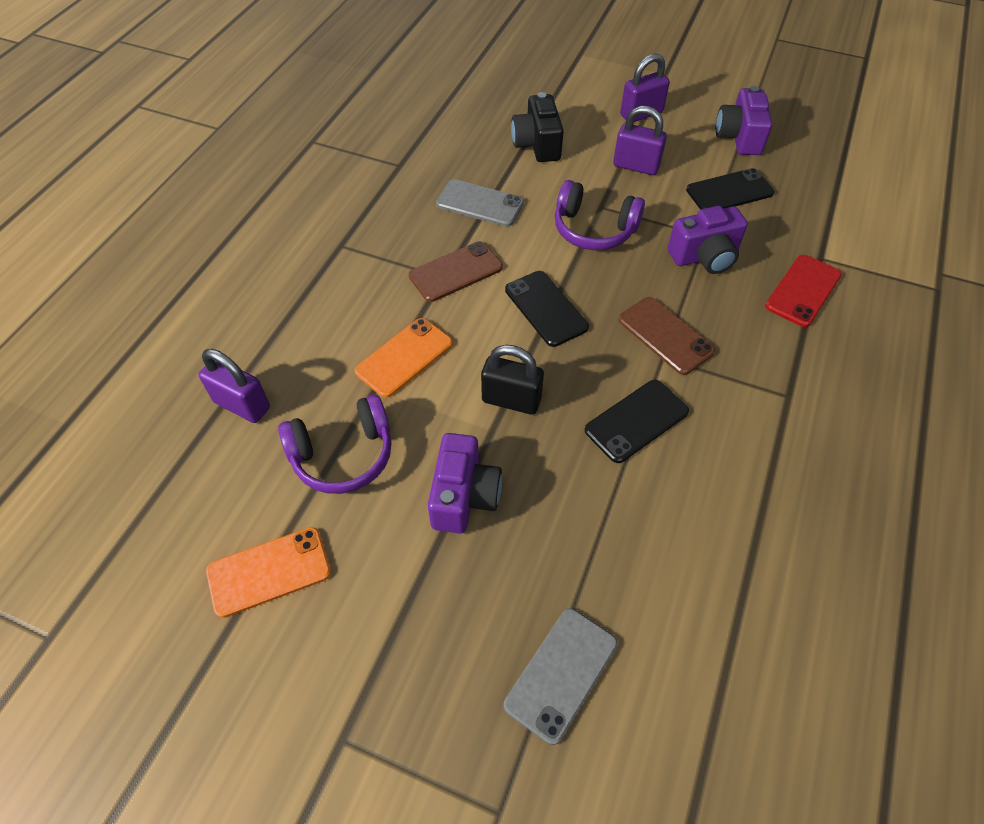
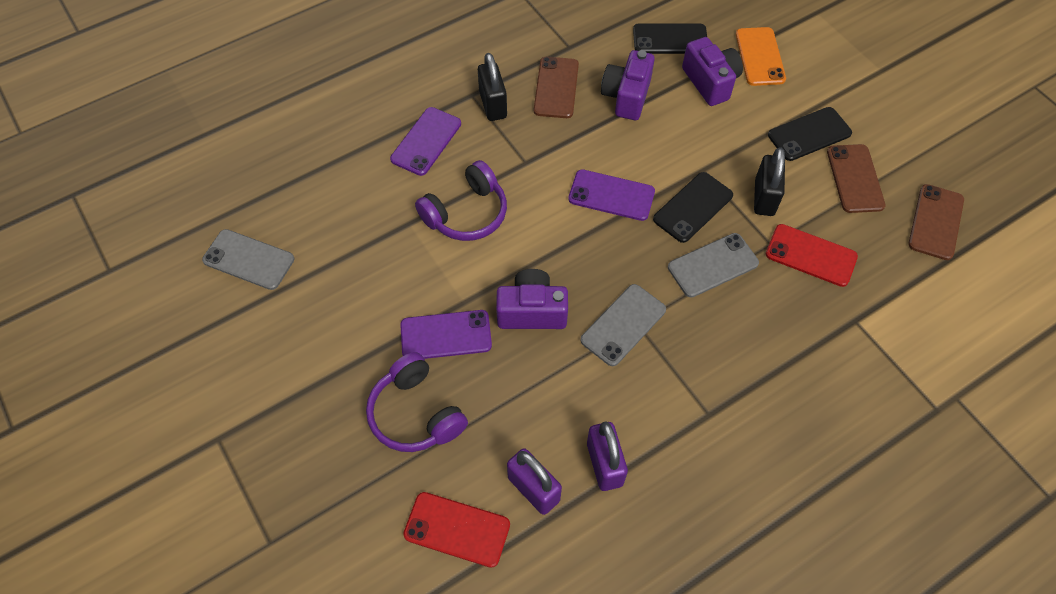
black camera: 1 -> 0
black padlock: 1 -> 2
brown phone: 2 -> 3
grey phone: 2 -> 3
orange phone: 2 -> 1
purple padlock: 3 -> 2
purple phone: 0 -> 3
red phone: 1 -> 2

